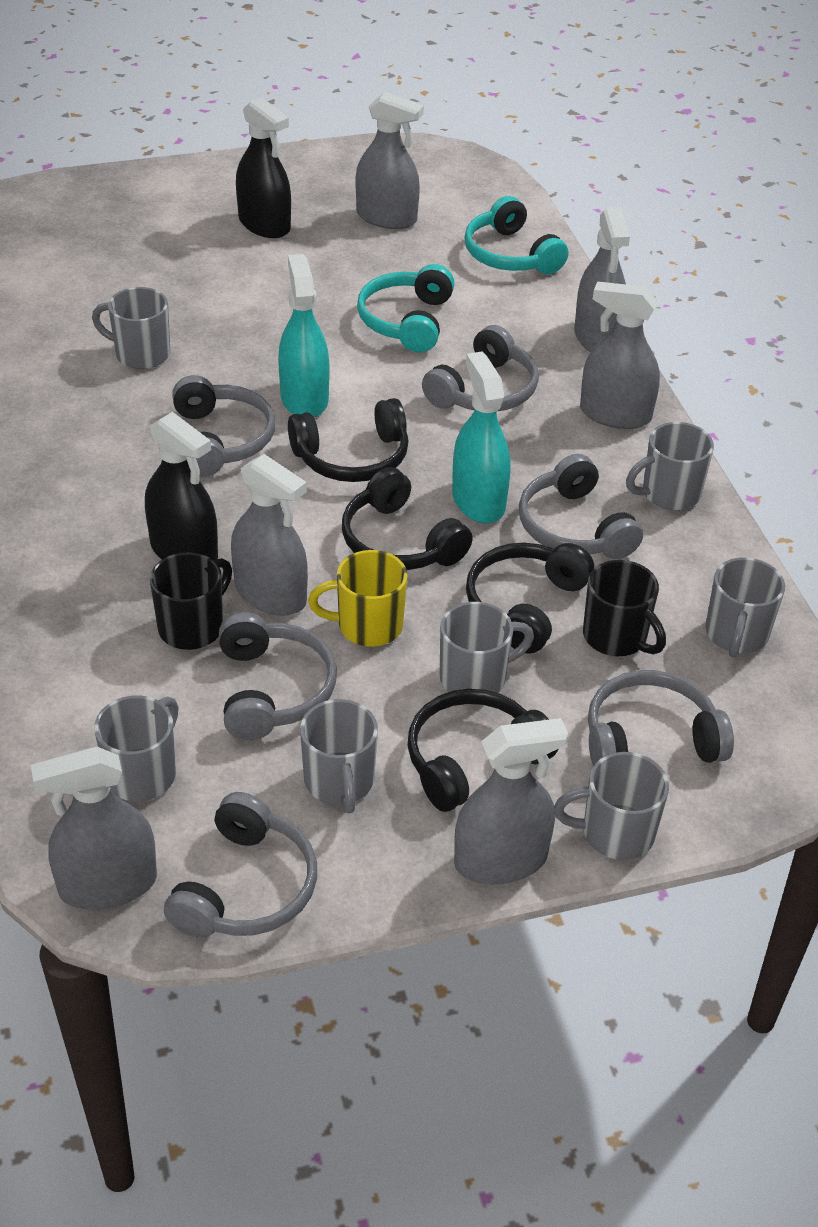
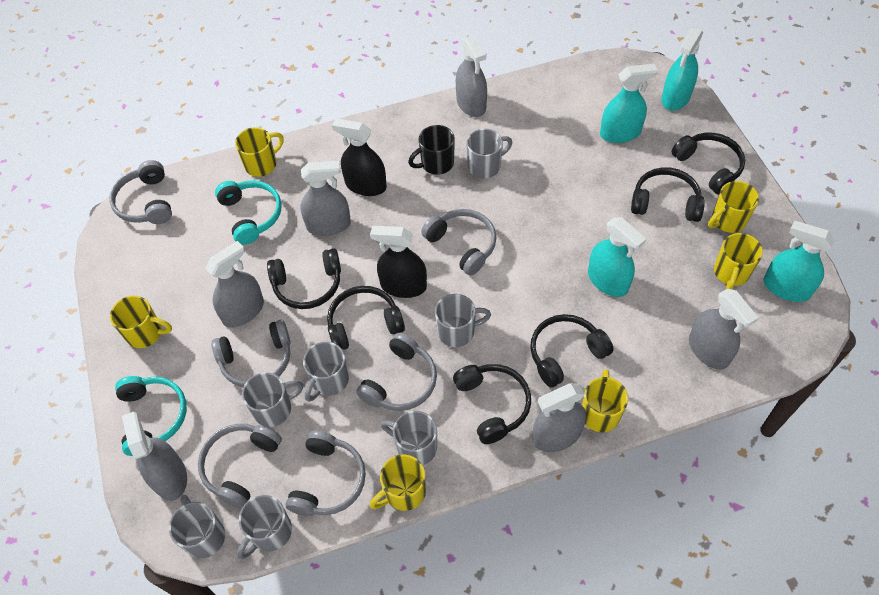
black headphones: 4 -> 6
black mug: 2 -> 1
turquoise spray bottle: 2 -> 4
yellow mug: 1 -> 6

